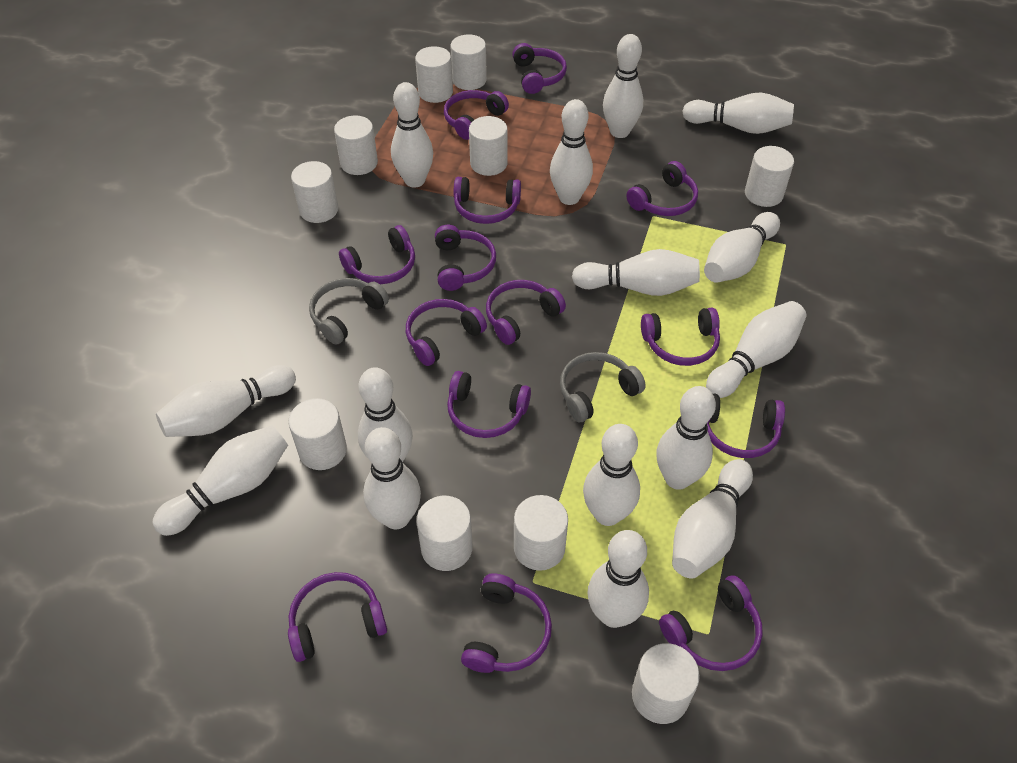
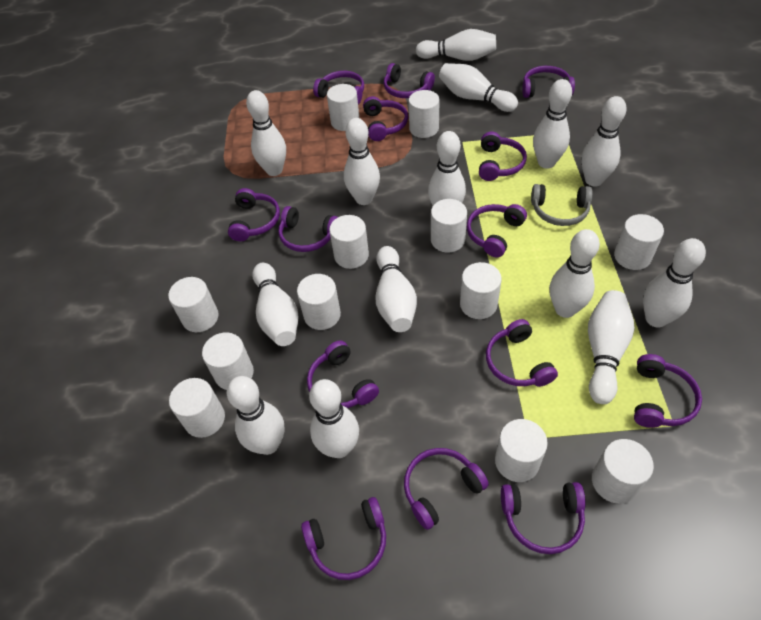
grey headphones: 2 -> 1
white bowling pin: 15 -> 14
white cylinder: 10 -> 12

